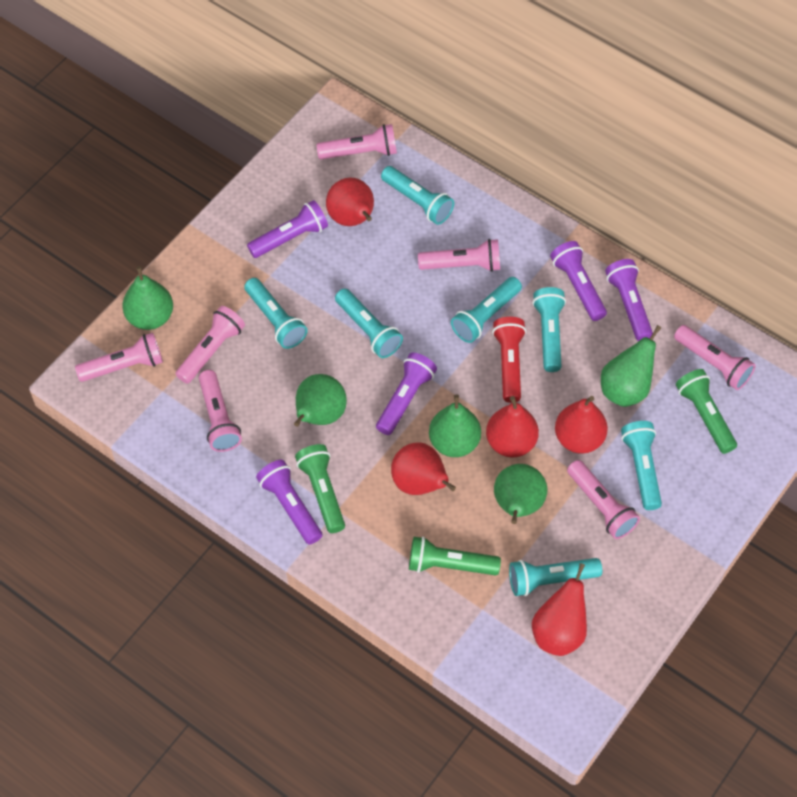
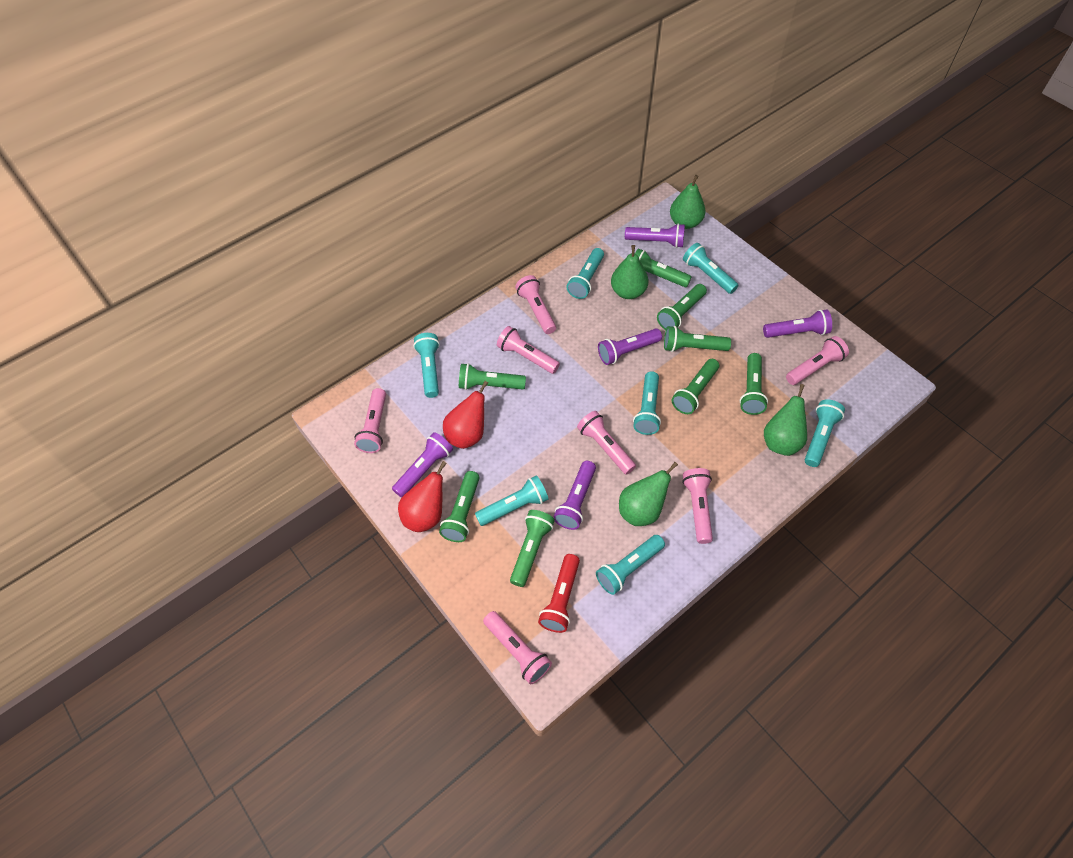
green flashlight: 3 -> 8
green pear: 5 -> 4
red pear: 5 -> 2

